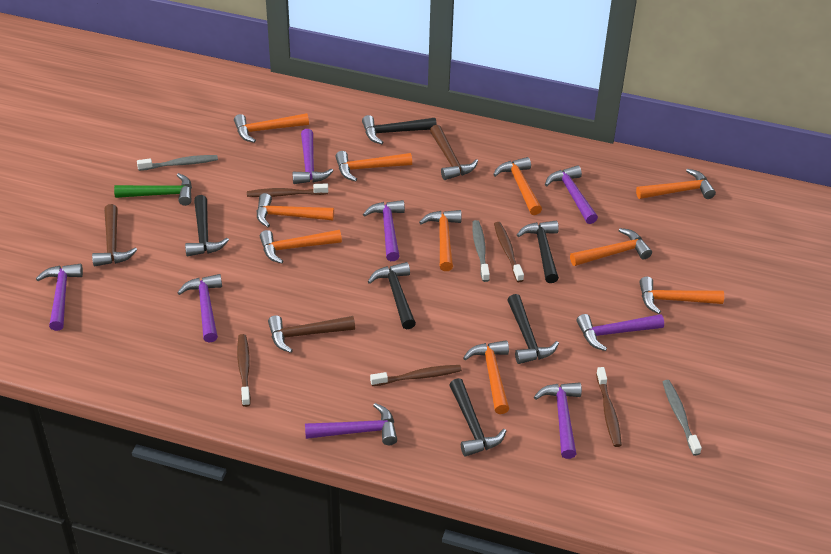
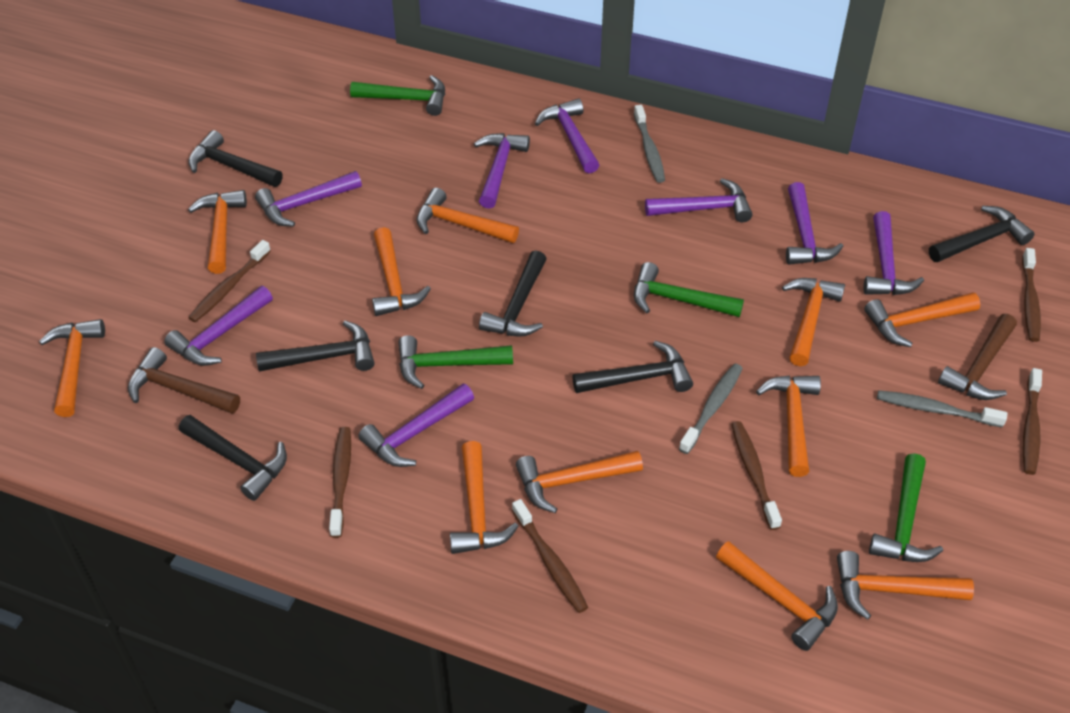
brown hammer: 3 -> 2
brown toothbrush: 5 -> 6
green hammer: 1 -> 4
orange hammer: 10 -> 11

